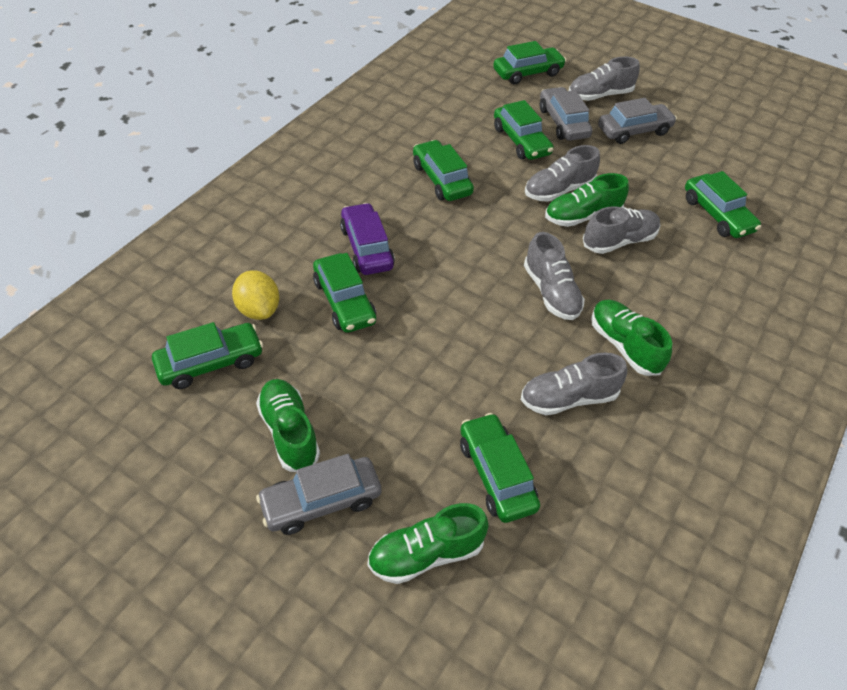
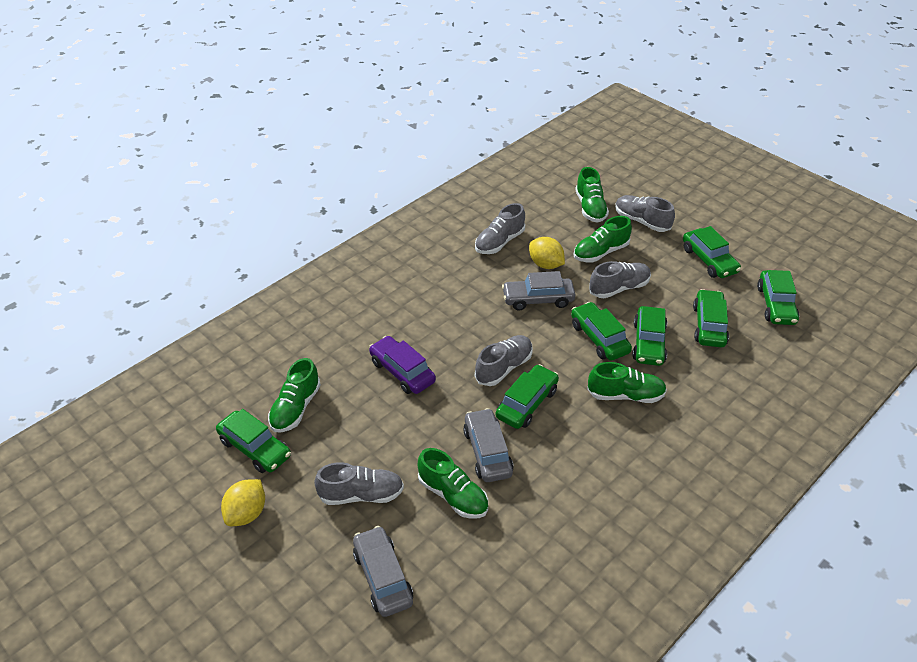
green shoe: 4 -> 5
yellow lemon: 1 -> 2

